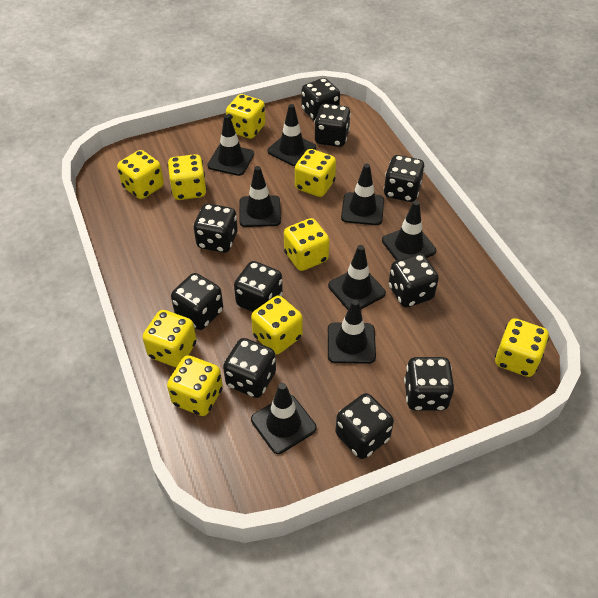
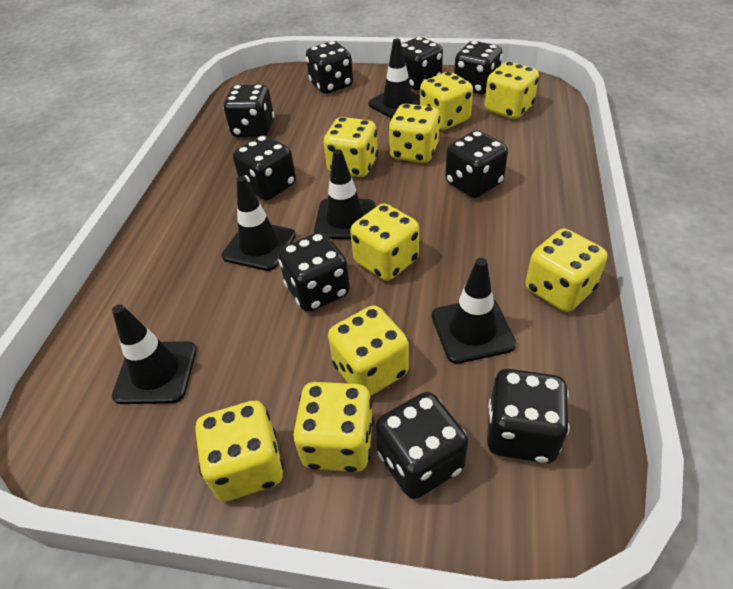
black dice: 10 -> 9
black traffic cone: 8 -> 5

